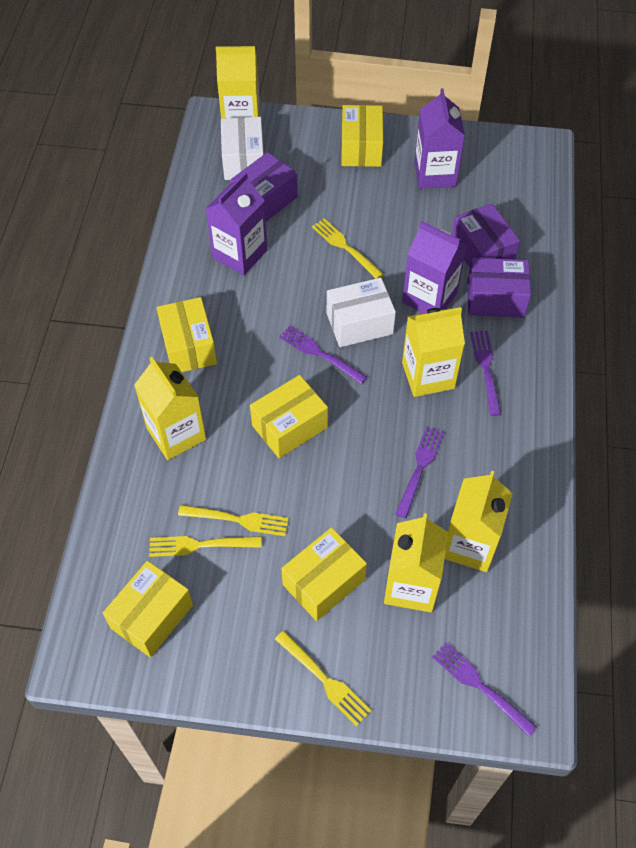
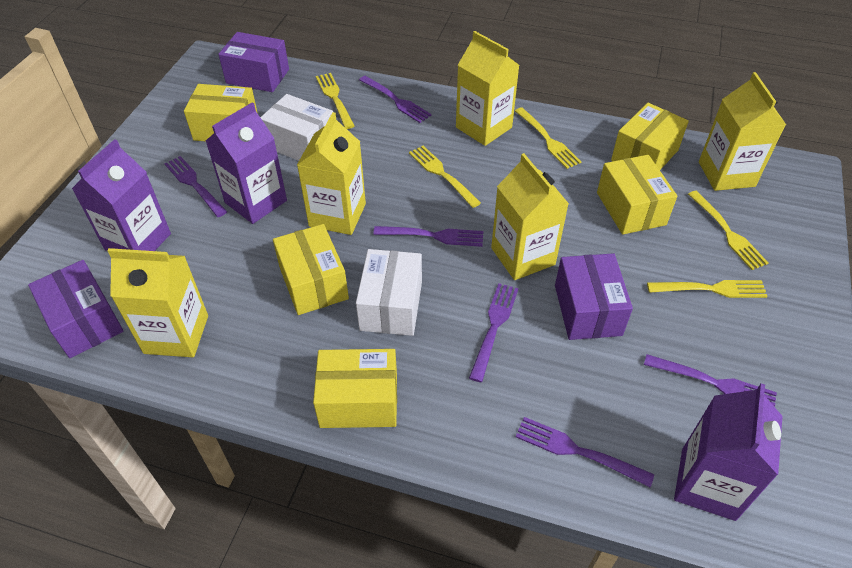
purple fork: 4 -> 6
yellow fork: 4 -> 5

